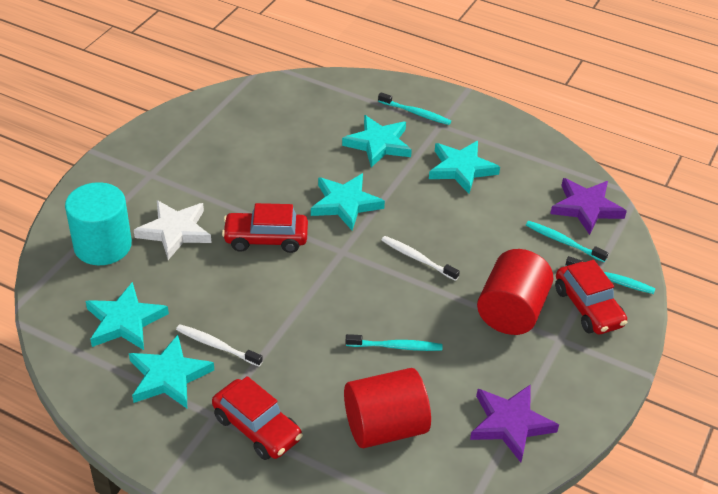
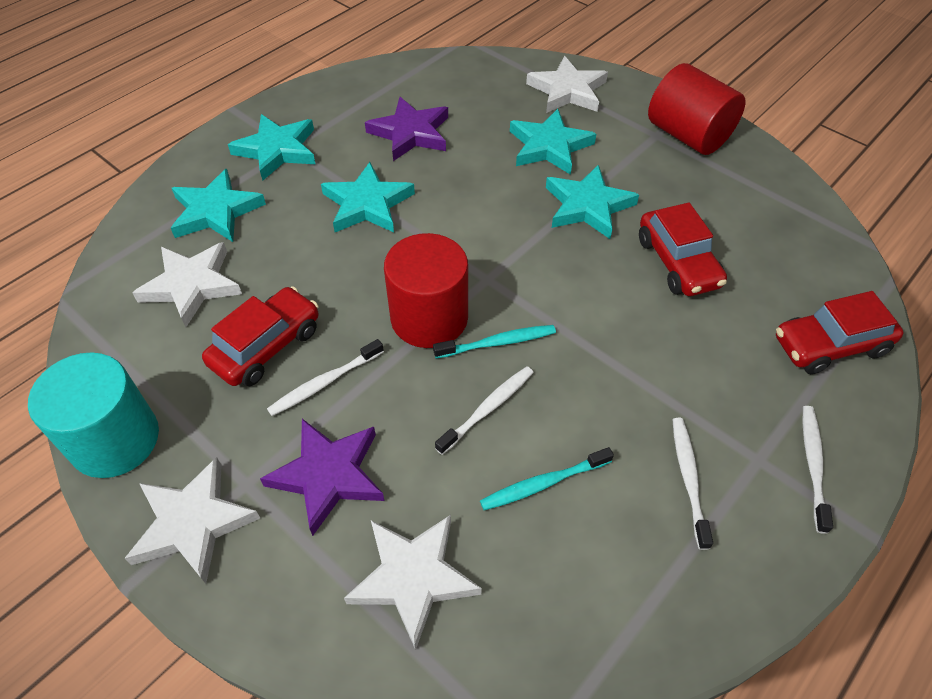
turquoise toothbrush: 4 -> 2
white star: 1 -> 4
white toothbrush: 2 -> 4

